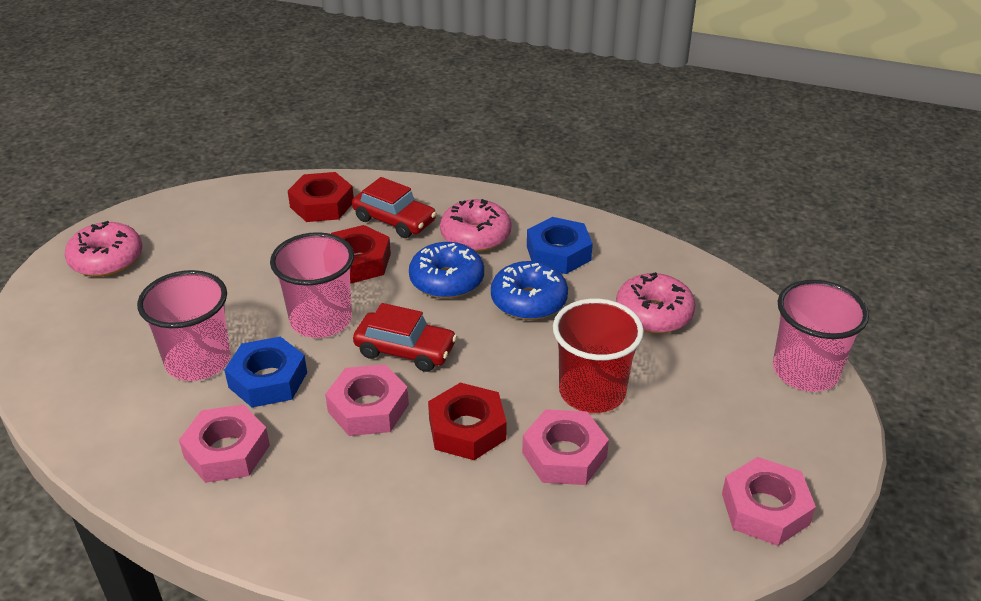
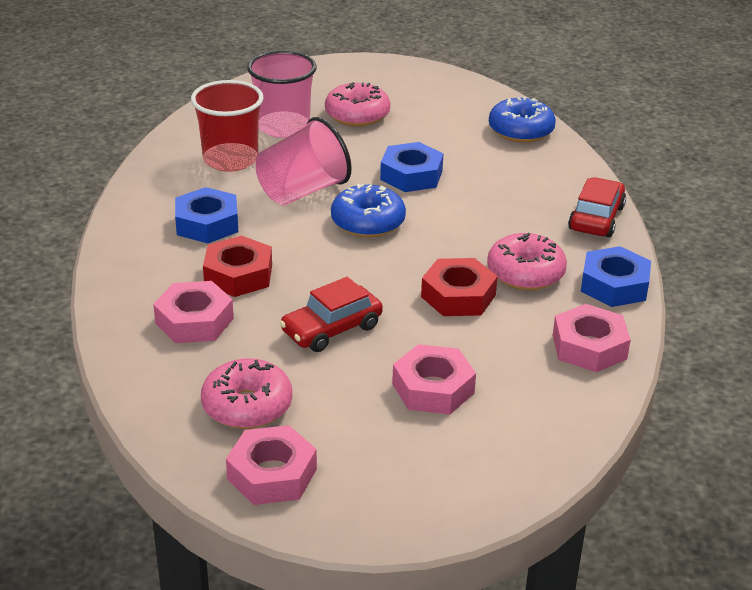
blue nut: 2 -> 3
pink cup: 3 -> 2
red nut: 3 -> 2

